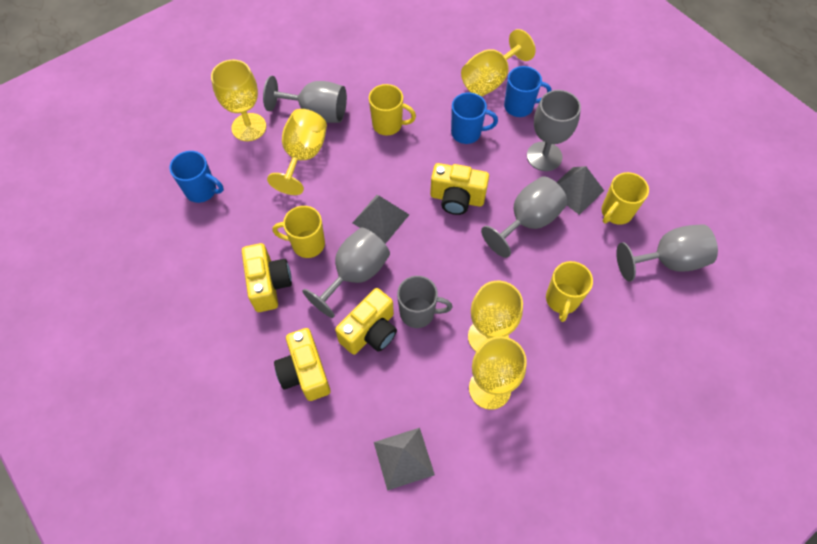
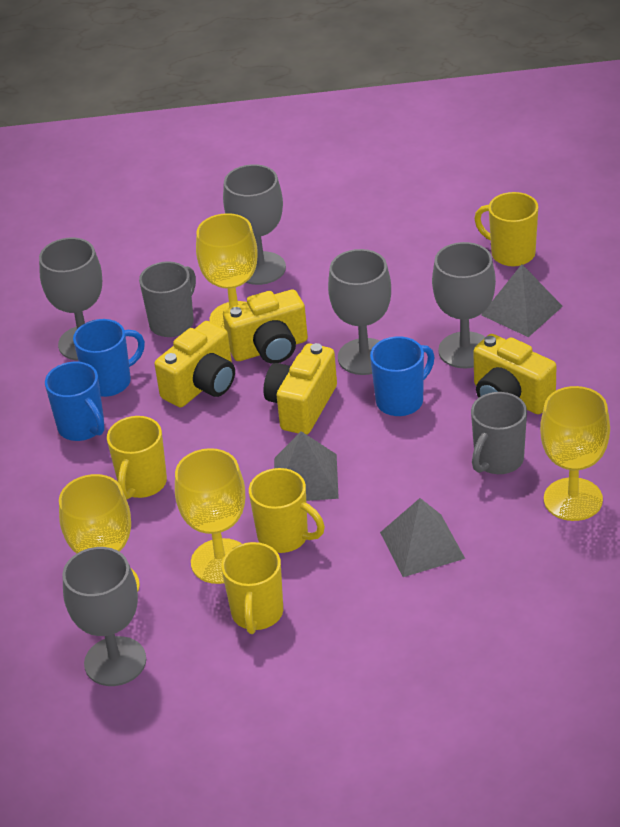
grey mug: 1 -> 2
yellow goblet: 5 -> 4

